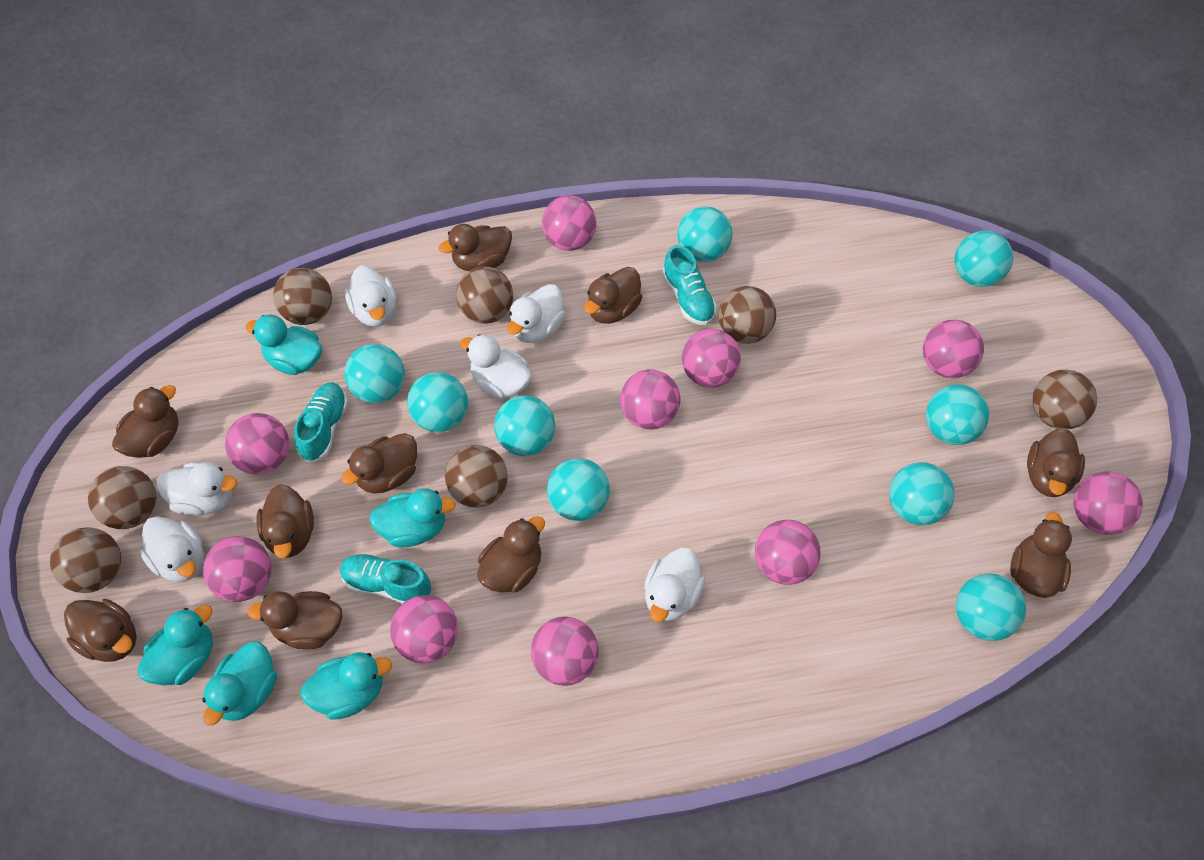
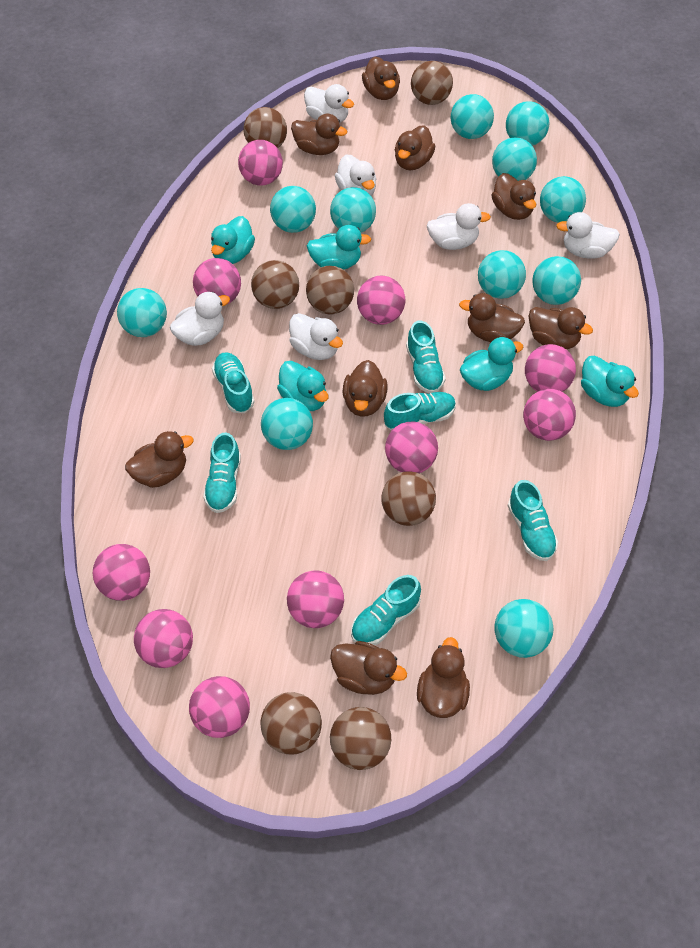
turquoise ball: 9 -> 11
turquoise shoe: 3 -> 6

